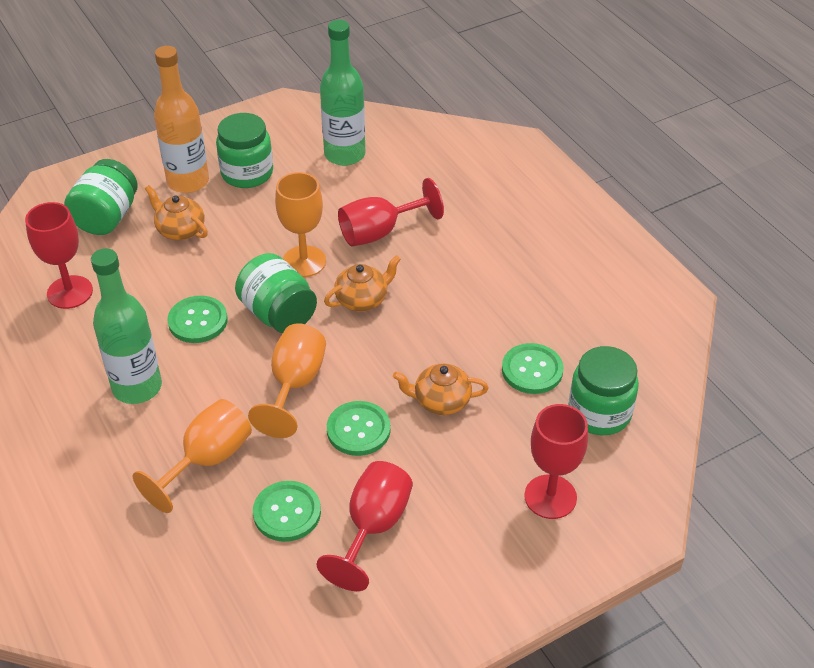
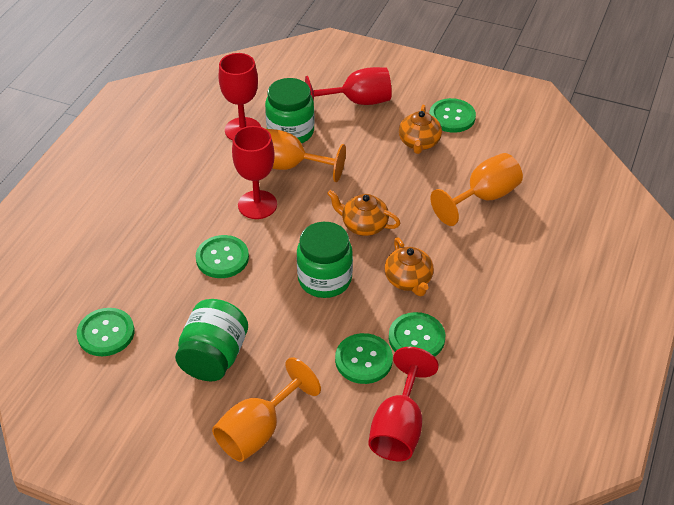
green bottle: 2 -> 0
green button: 4 -> 5
green jar: 4 -> 3
orange bottle: 1 -> 0

